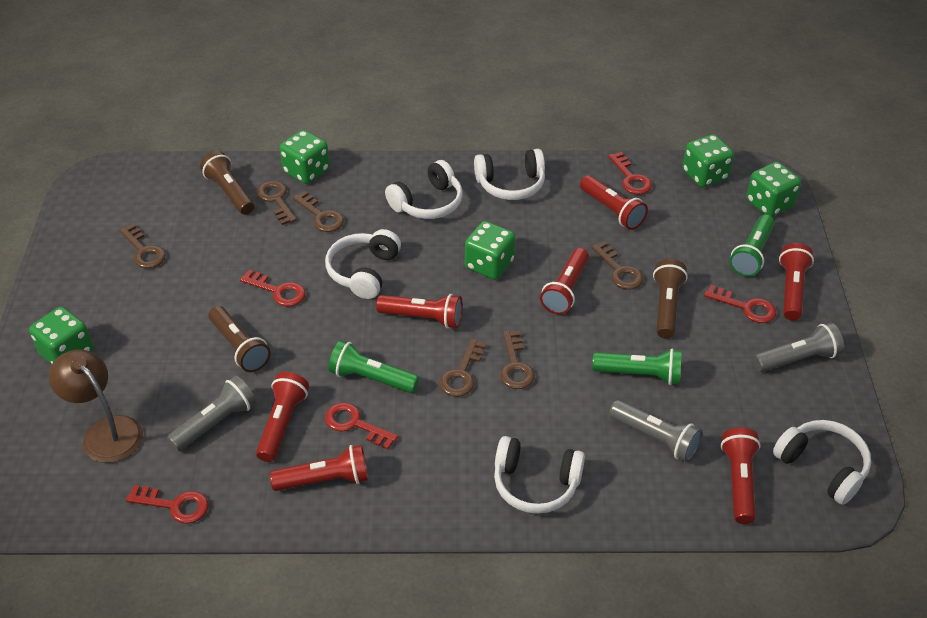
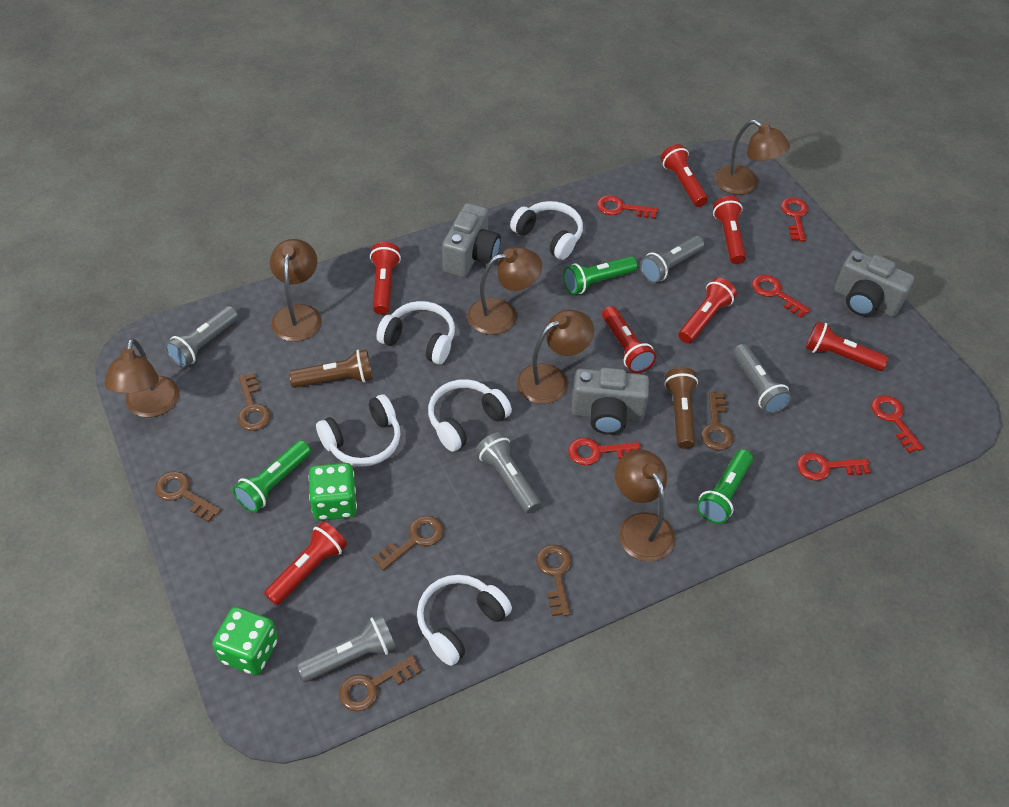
brown flashlight: 3 -> 2
brown lamp: 1 -> 6
green dice: 5 -> 2
grey camera: 0 -> 3
grey flashlight: 3 -> 5
red key: 5 -> 6

